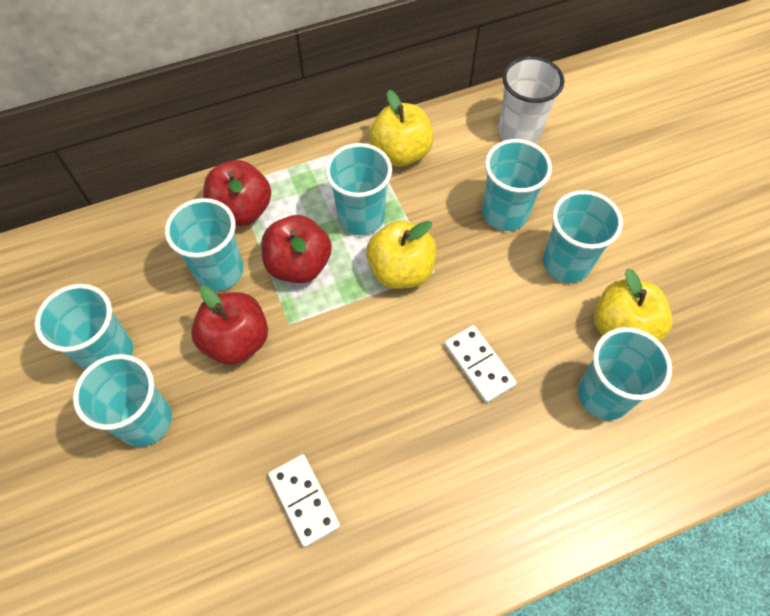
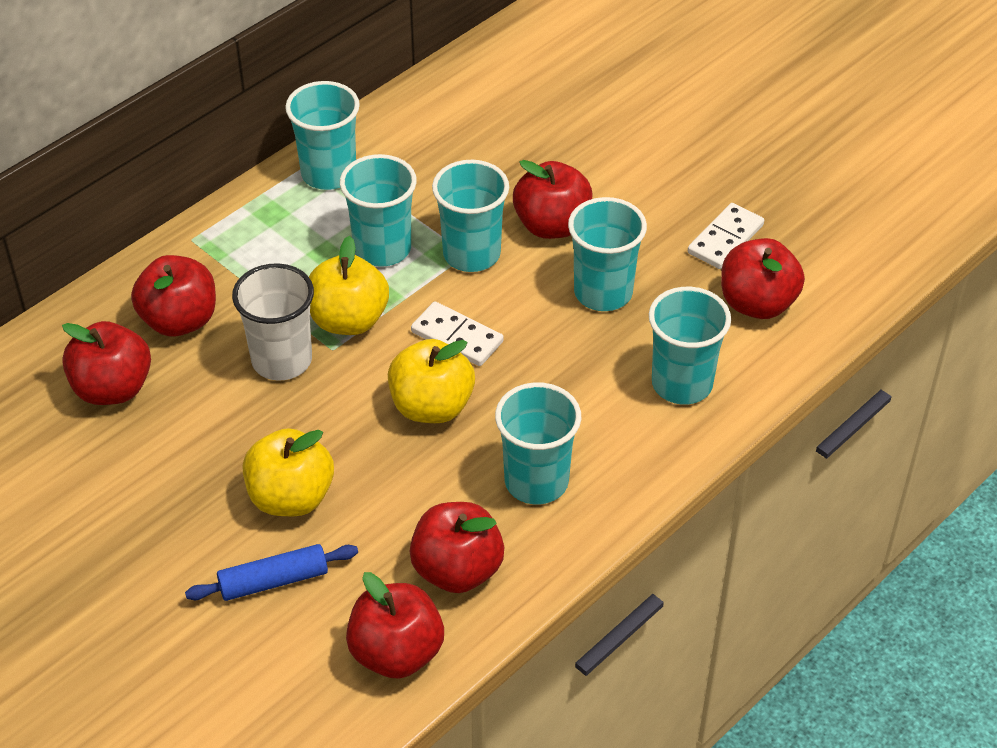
blue rolling pin: 0 -> 1
red apple: 3 -> 6
turquoise cup: 7 -> 6

